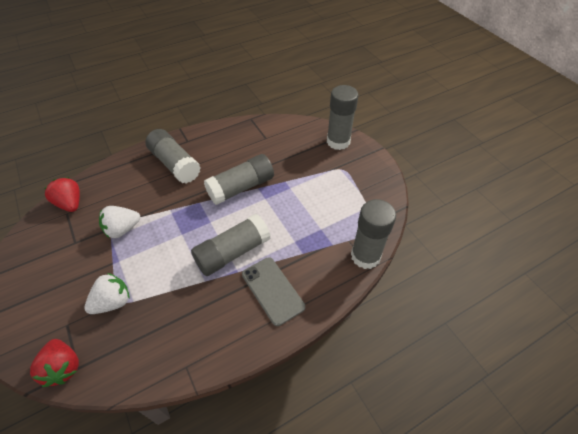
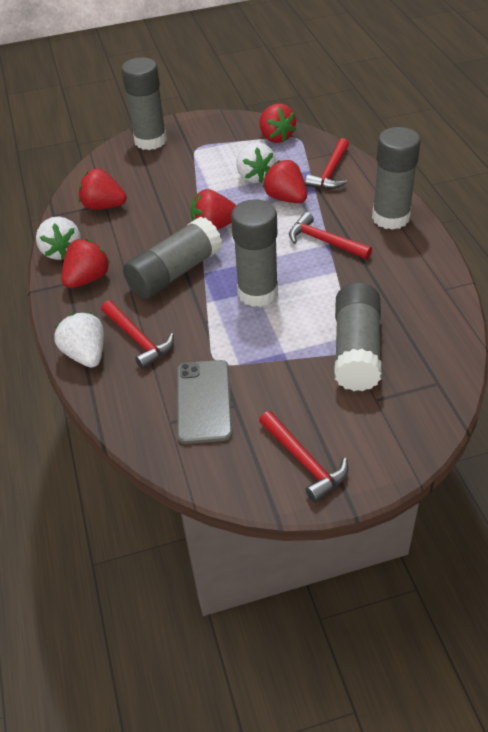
red hammer: 0 -> 4
red strawberry: 2 -> 5
white strawberry: 2 -> 3

